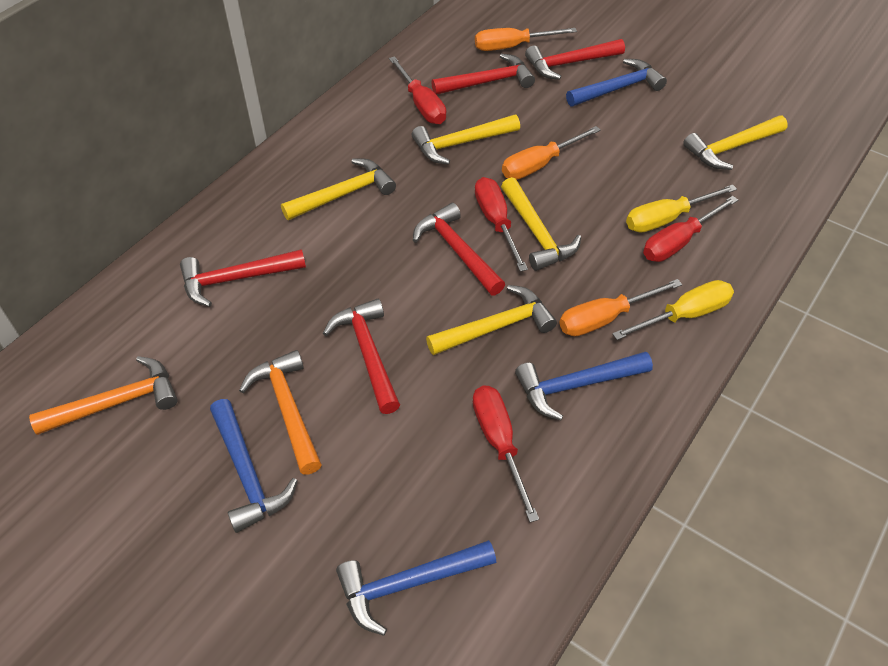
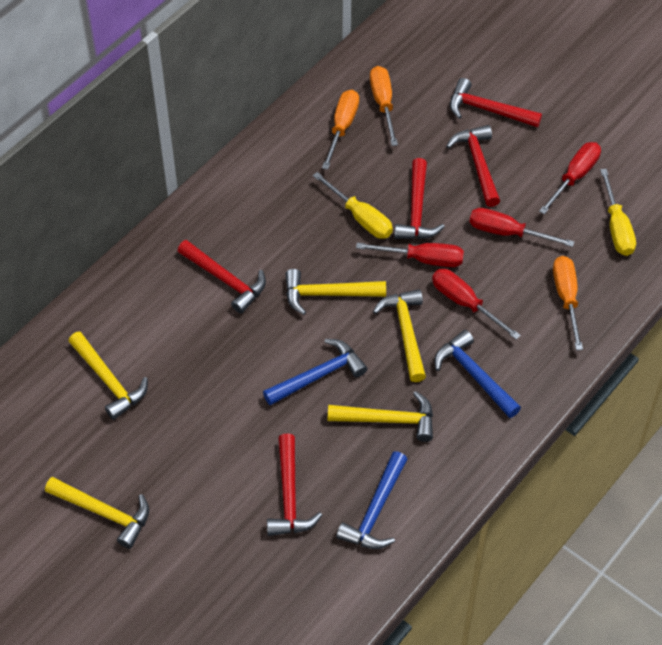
blue hammer: 4 -> 3
orange hammer: 2 -> 0

